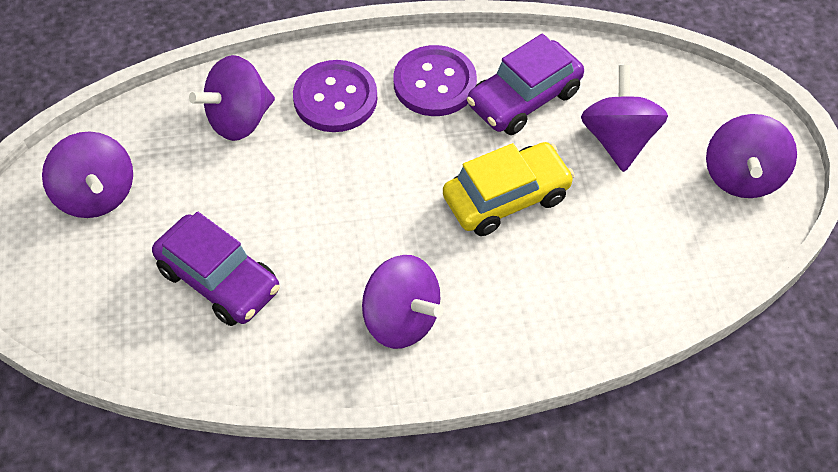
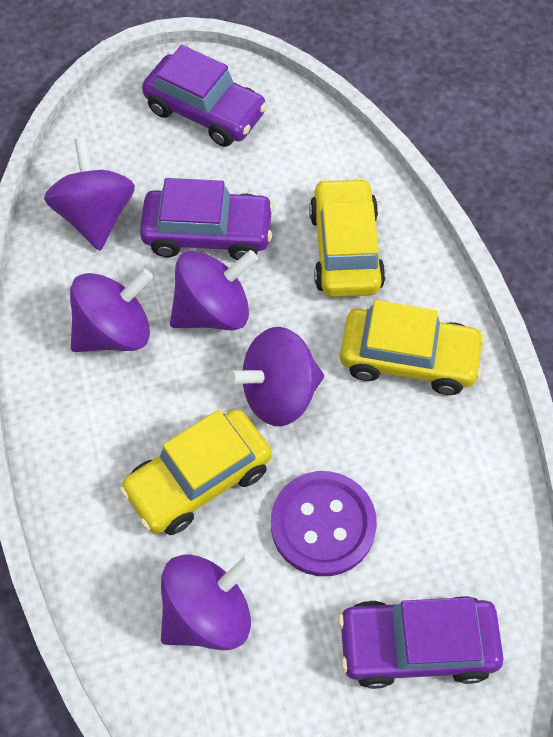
purple button: 2 -> 1
purple car: 2 -> 3
yellow car: 1 -> 3

